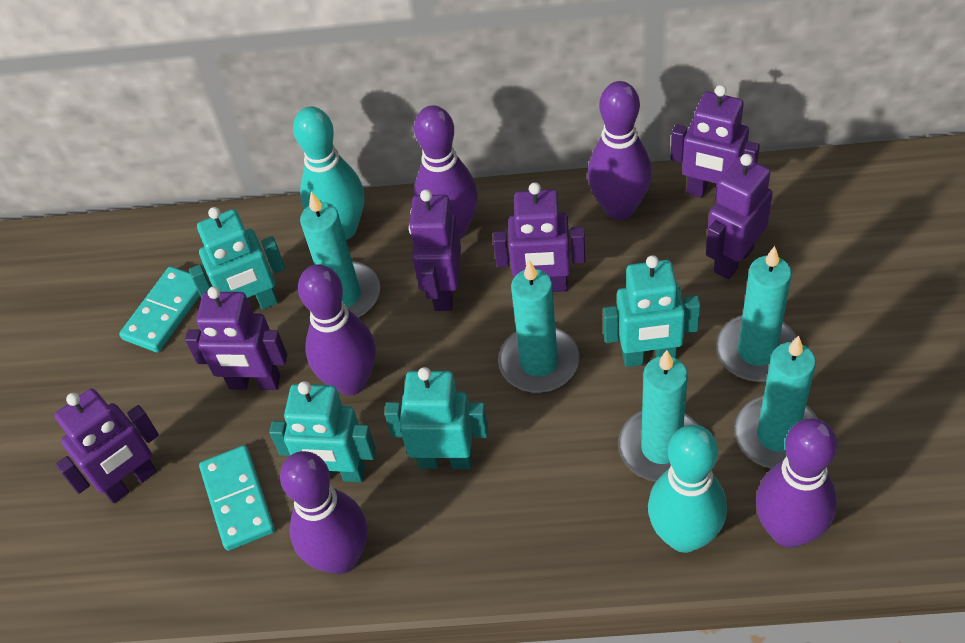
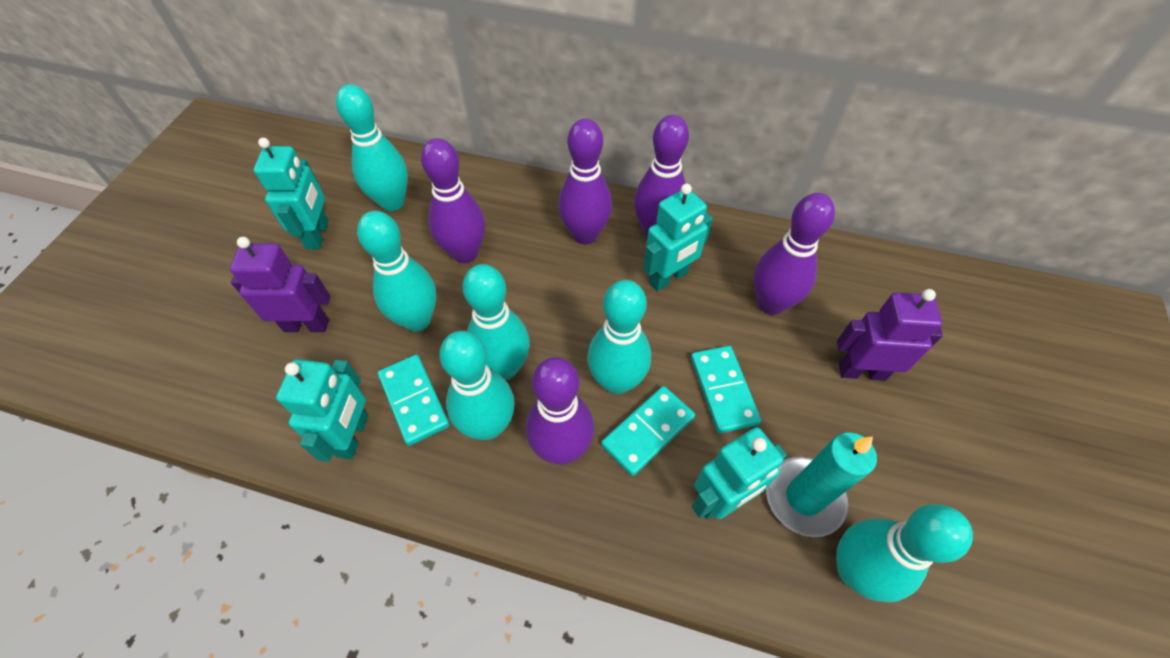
purple robot: 6 -> 2
turquoise bowling pin: 2 -> 6
turquoise candle: 5 -> 1
turquoise domino: 2 -> 3

